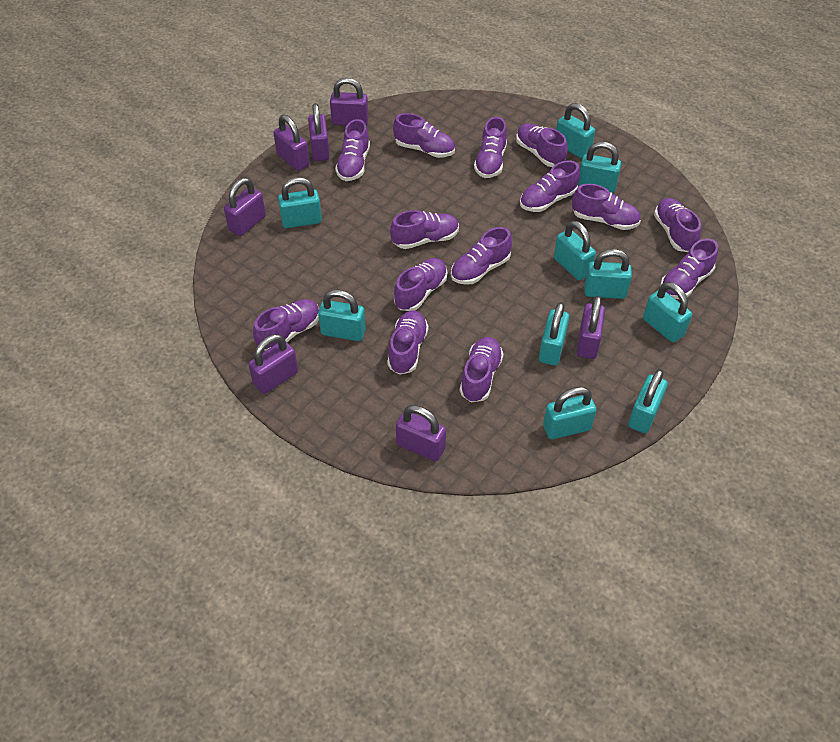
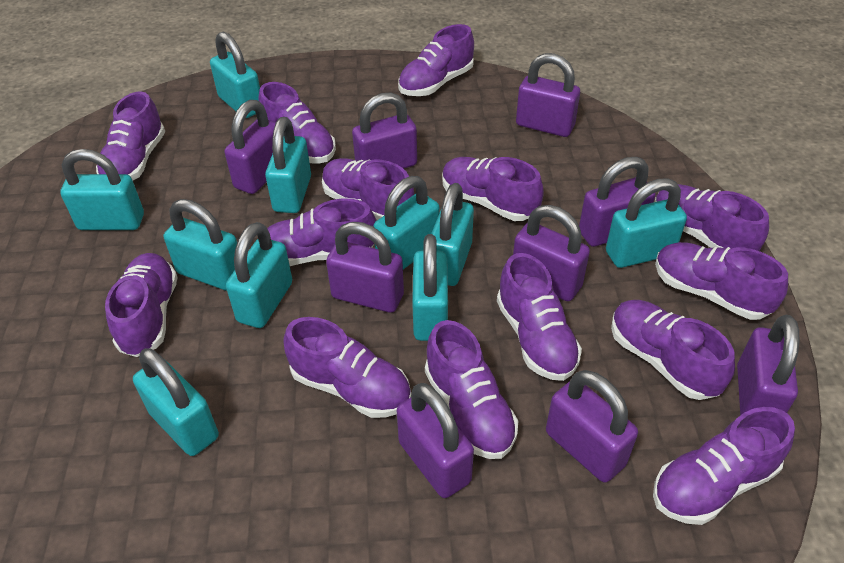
purple padlock: 7 -> 9

